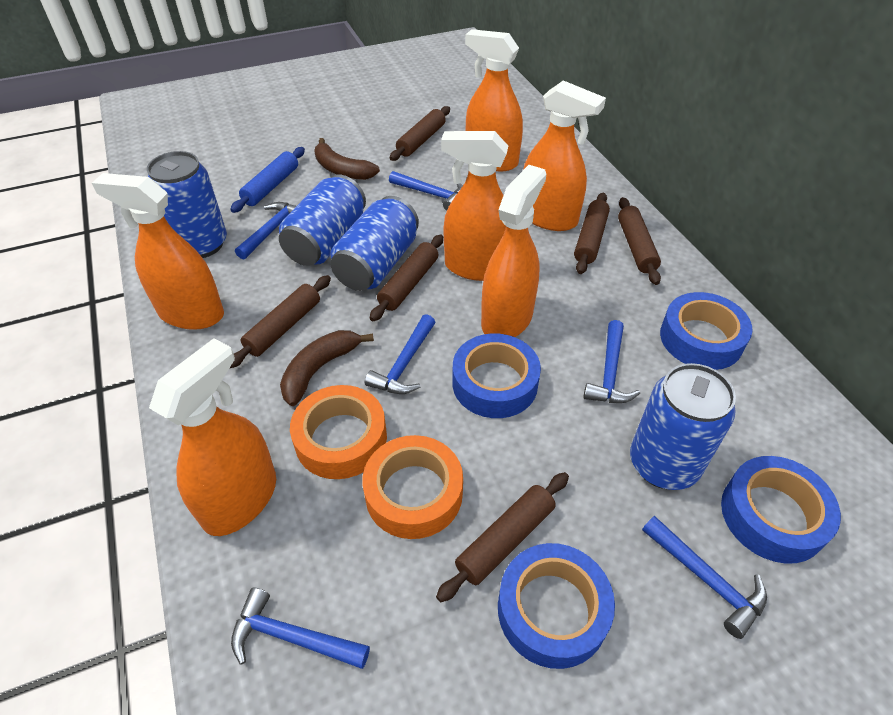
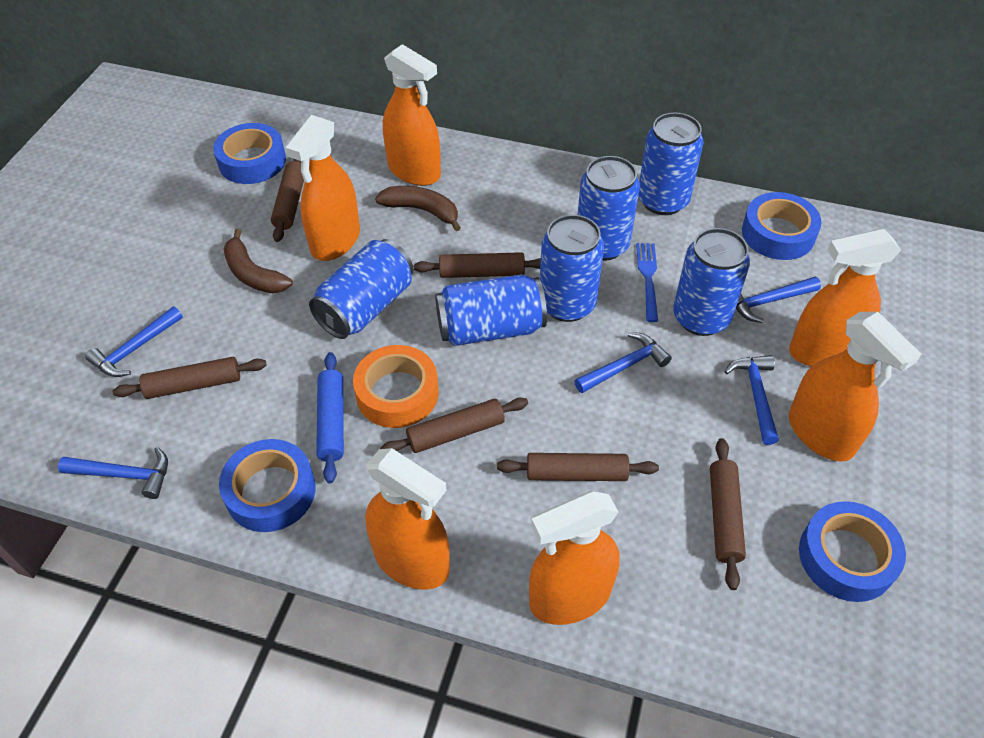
blue can: 4 -> 6
blue fork: 0 -> 1
blue hammer: 6 -> 5
orange tape: 2 -> 1

